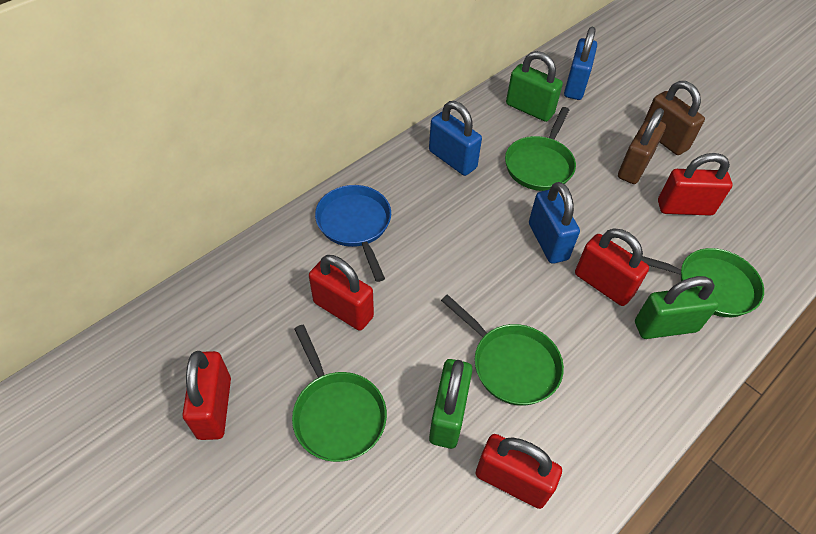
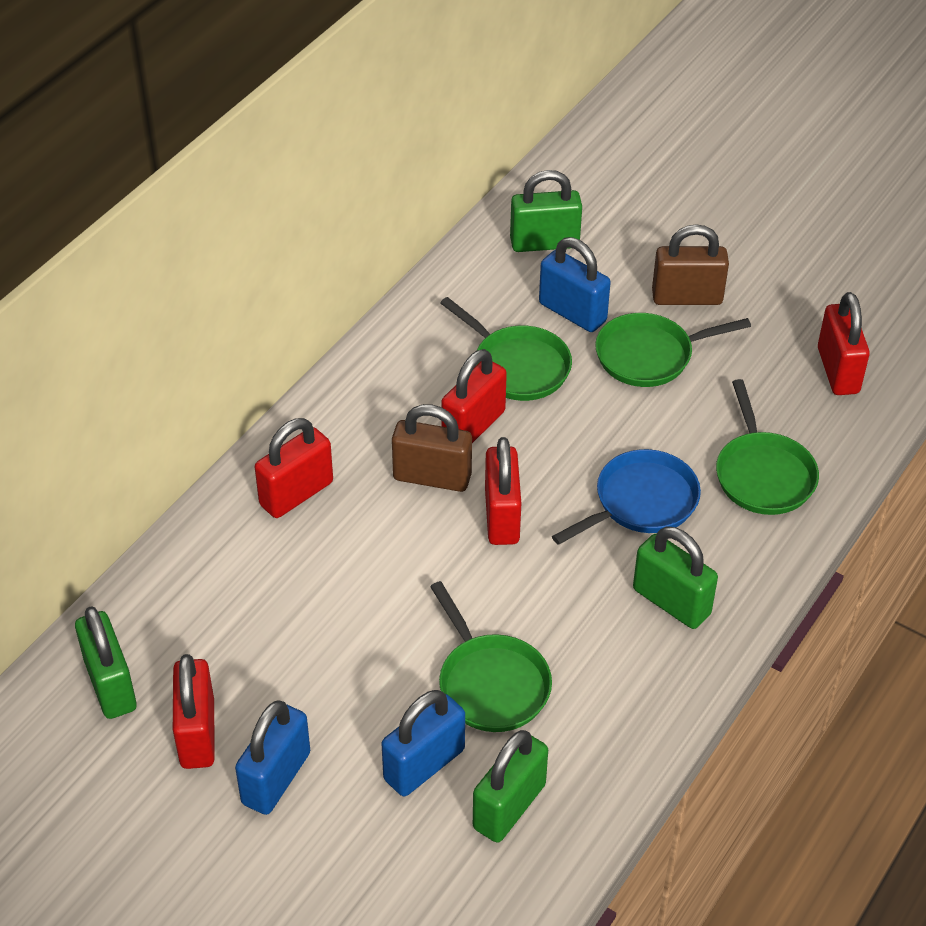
green padlock: 3 -> 4

